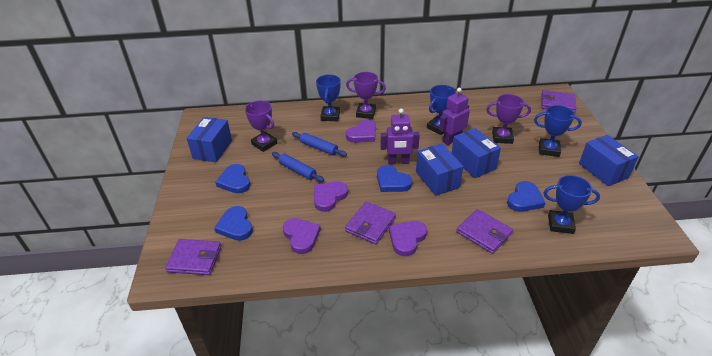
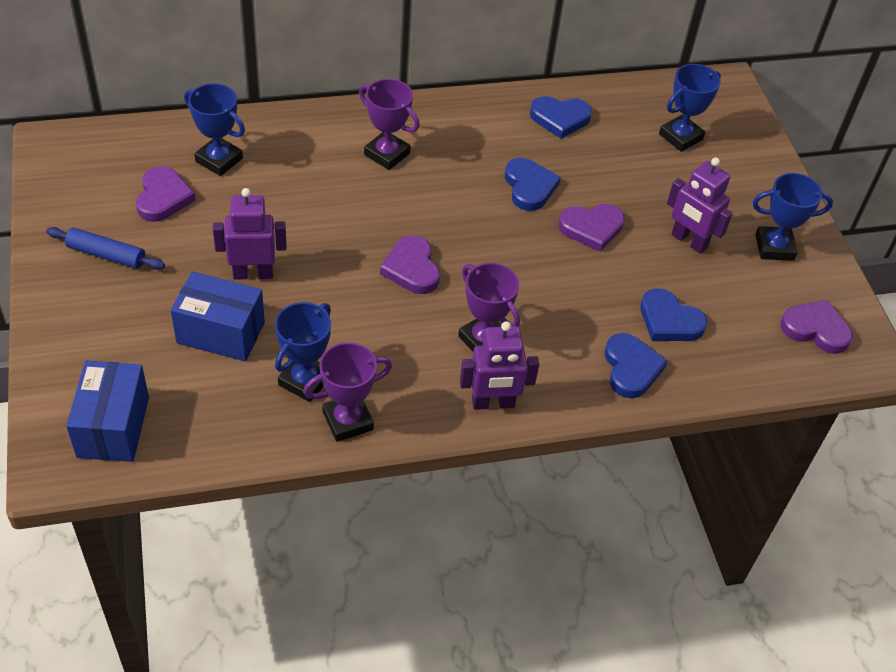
blue box: 4 -> 2
blue rolling pin: 2 -> 1
purple robot: 2 -> 3
purple wallet: 4 -> 0

